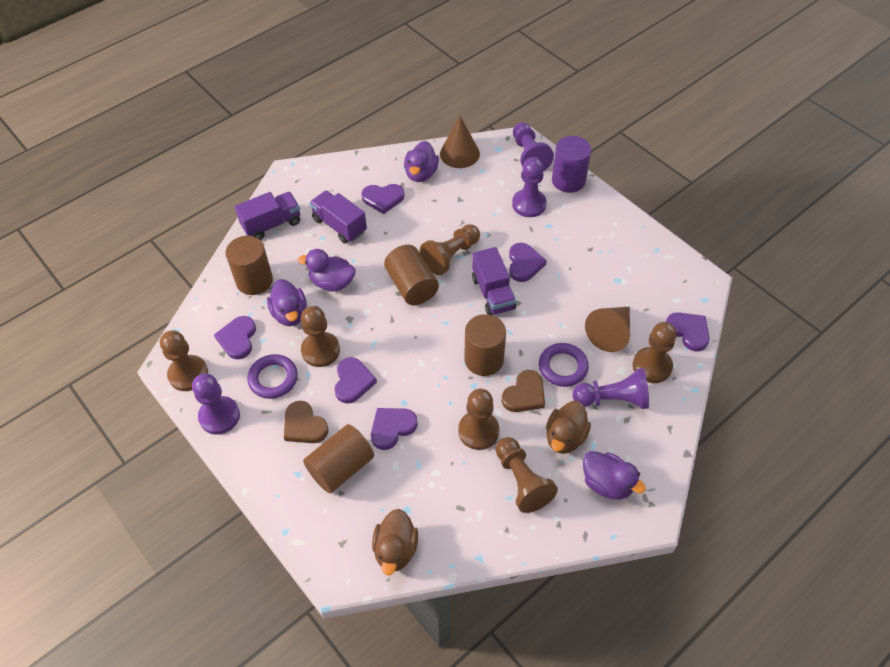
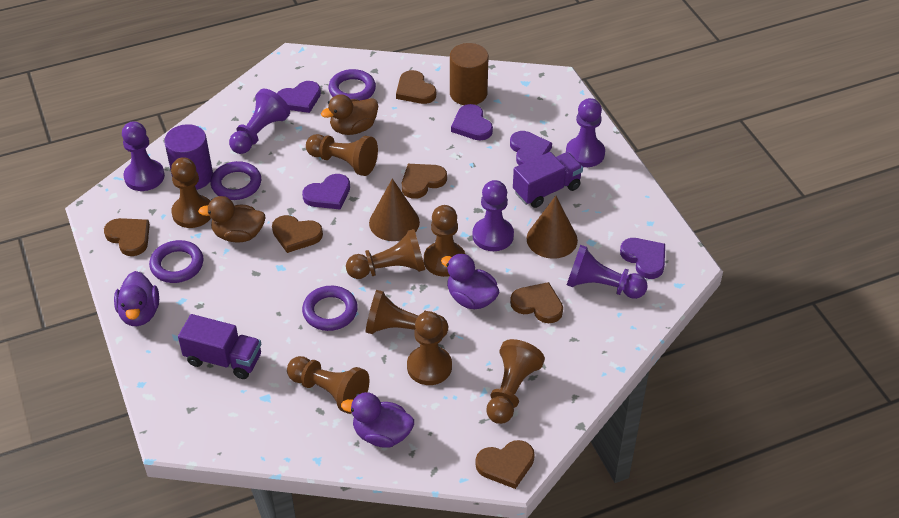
brown cylinder: 4 -> 1
brown heart: 2 -> 6
brown pawn: 6 -> 8
purple duck: 4 -> 3
purple heart: 6 -> 5
purple pawn: 4 -> 5
purple ring: 2 -> 4
purple truck: 3 -> 2

